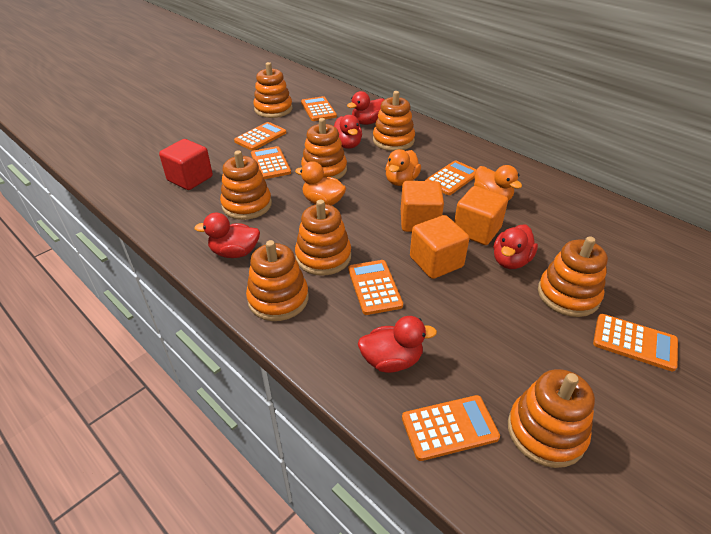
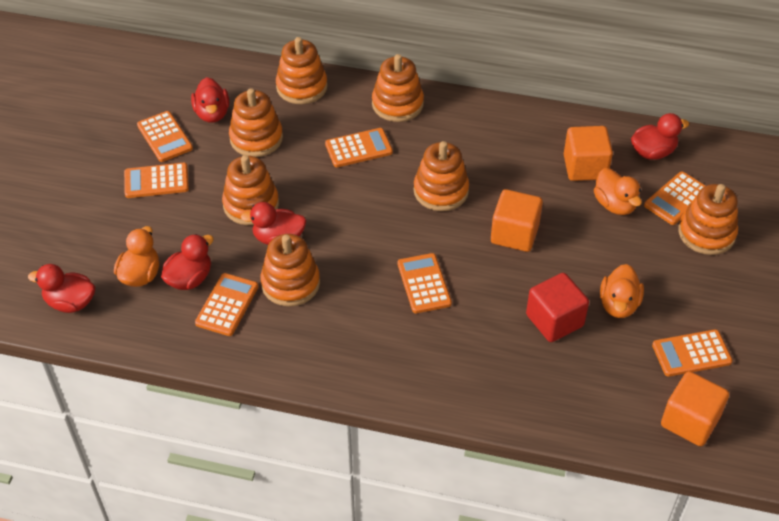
orange stacking toy: 8 -> 7

